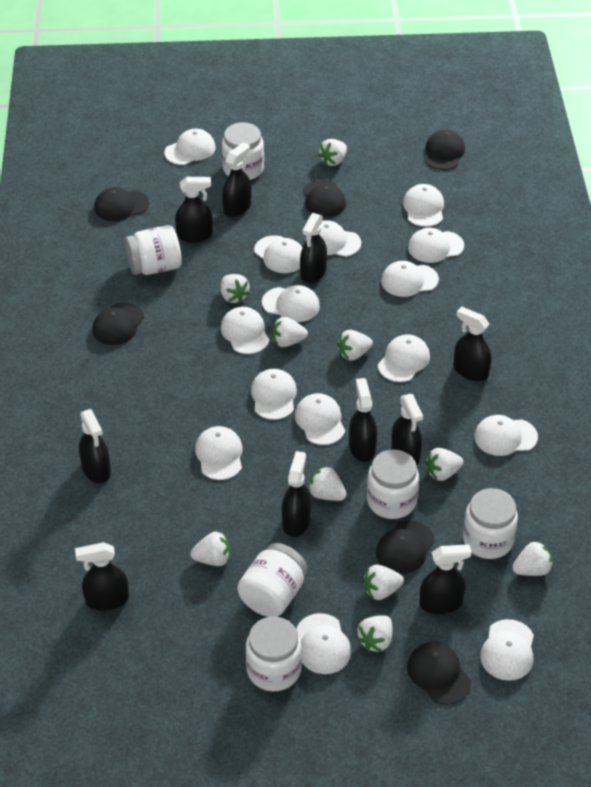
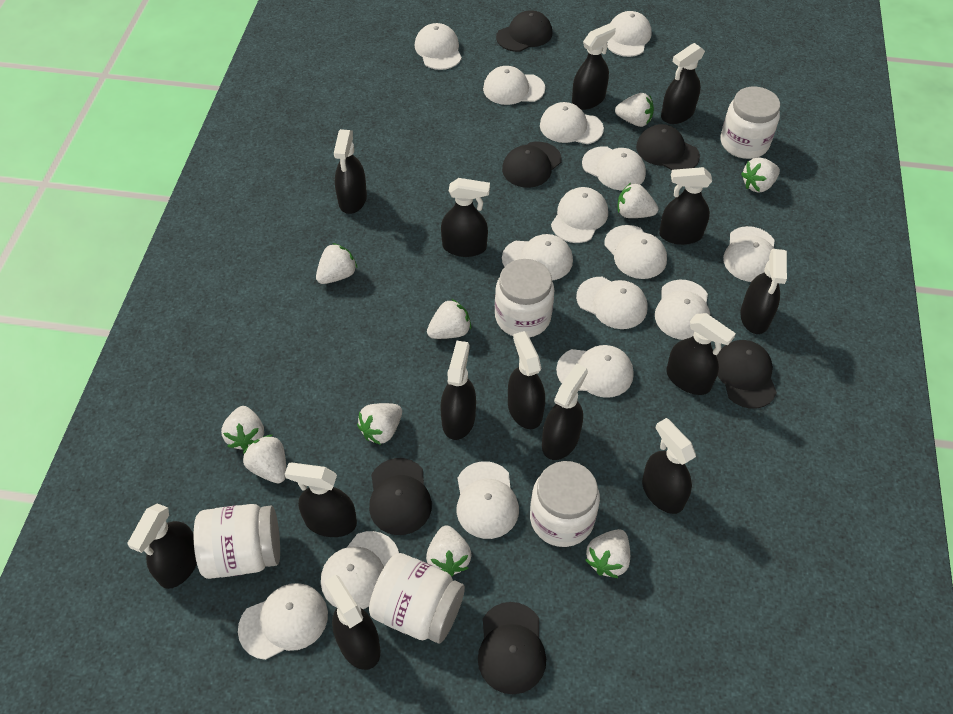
black spray bottle: 10 -> 14
white jar: 6 -> 5

